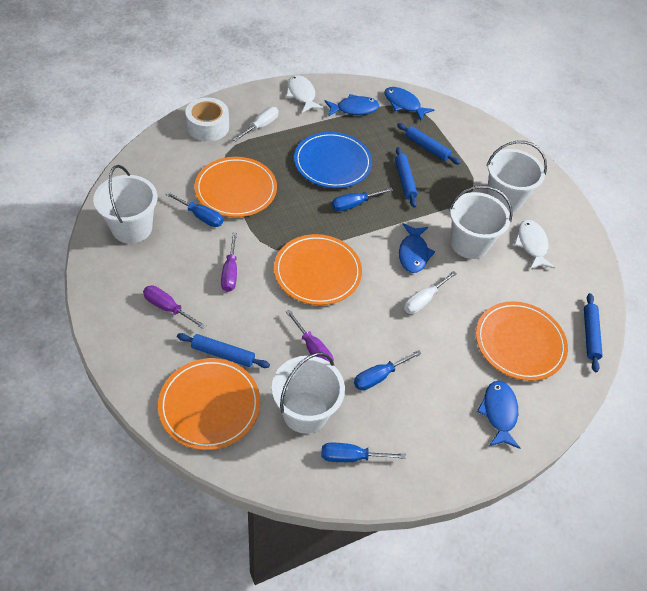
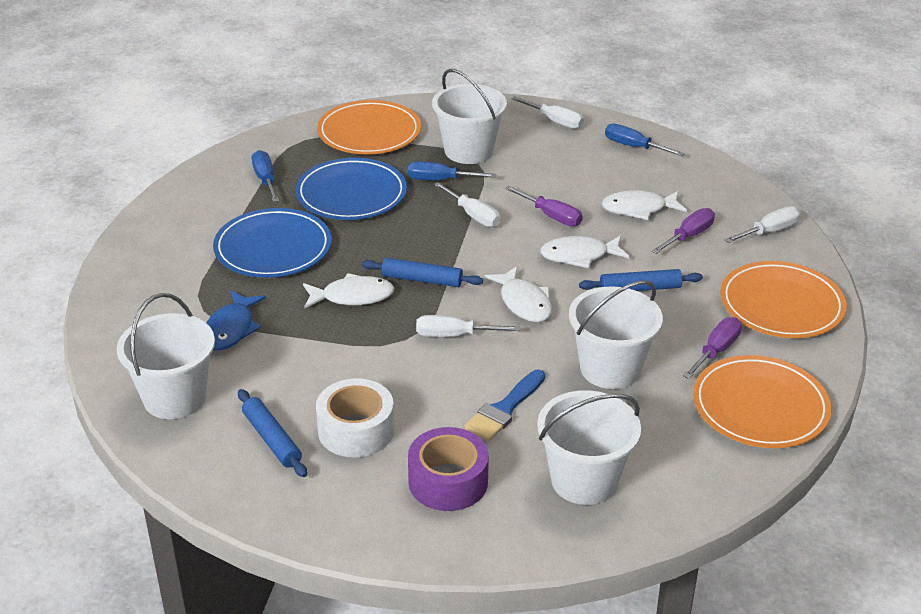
blue brush: 0 -> 1
blue fish: 4 -> 1
blue plate: 1 -> 2
blue rolling pin: 4 -> 3
blue screwdriver: 4 -> 3
orange plate: 4 -> 3
purple tape: 0 -> 1
white fish: 2 -> 4
white screwdriver: 2 -> 4

